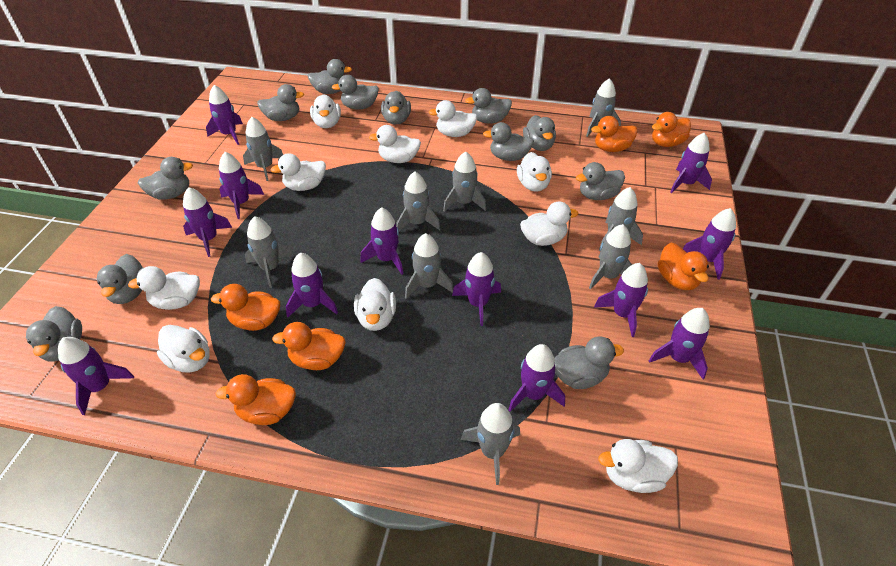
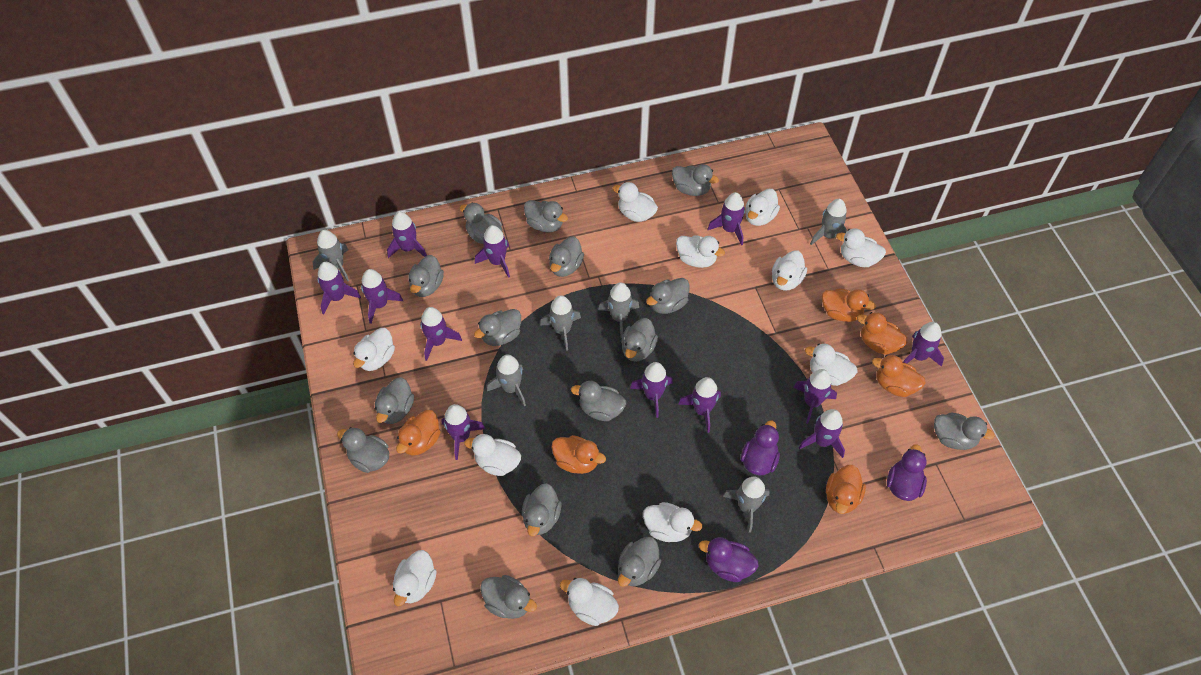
grey duck: 12 -> 15
grey rocket: 9 -> 6
purple duck: 0 -> 3
white duck: 10 -> 11

